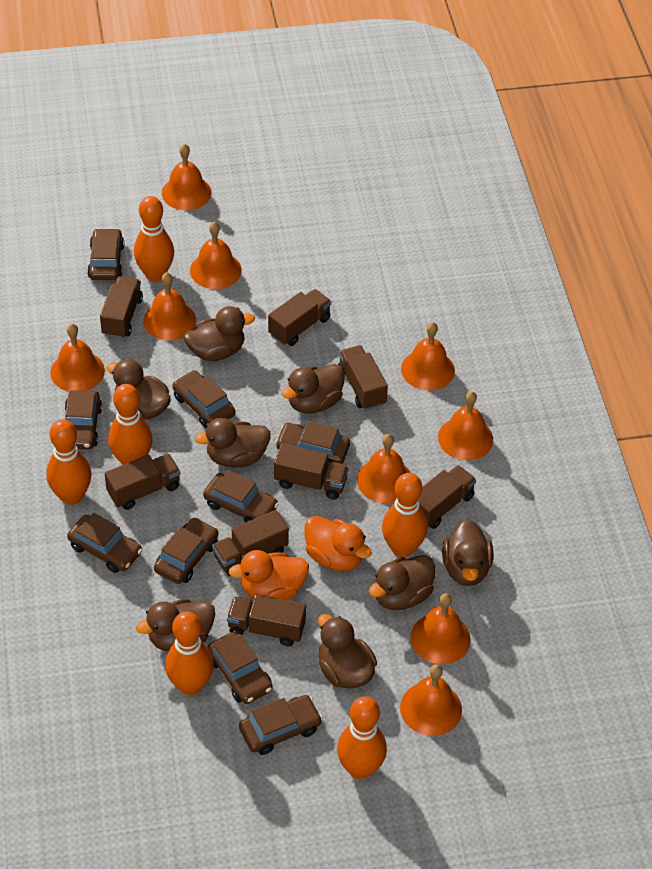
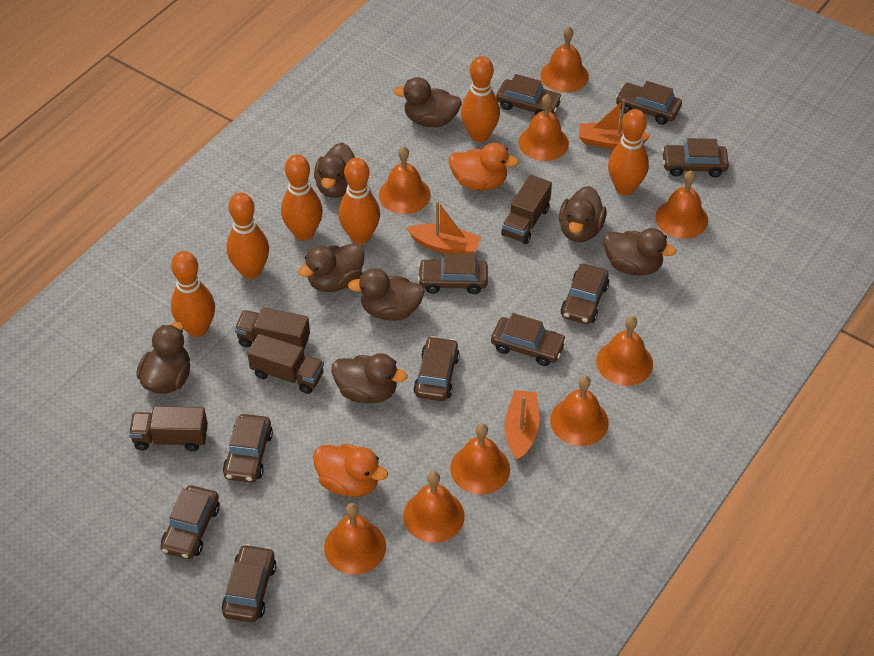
brown car: 9 -> 10
brown truck: 8 -> 4
orange boat: 0 -> 3

